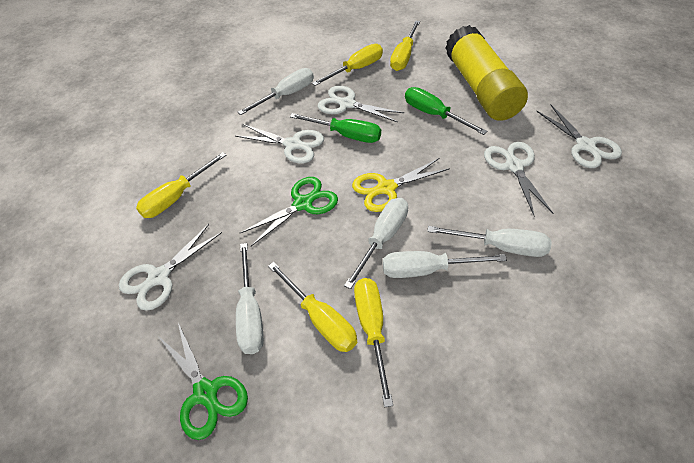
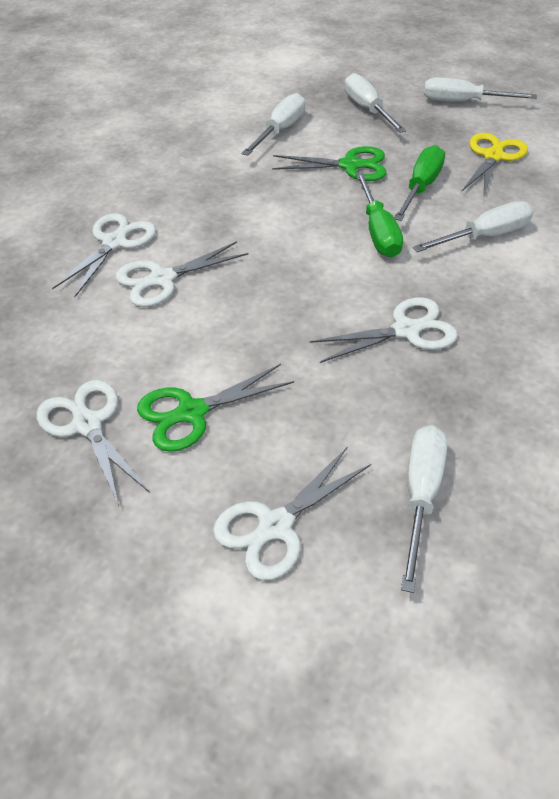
yellow glue stick: 1 -> 0
yellow screwdriver: 5 -> 0

